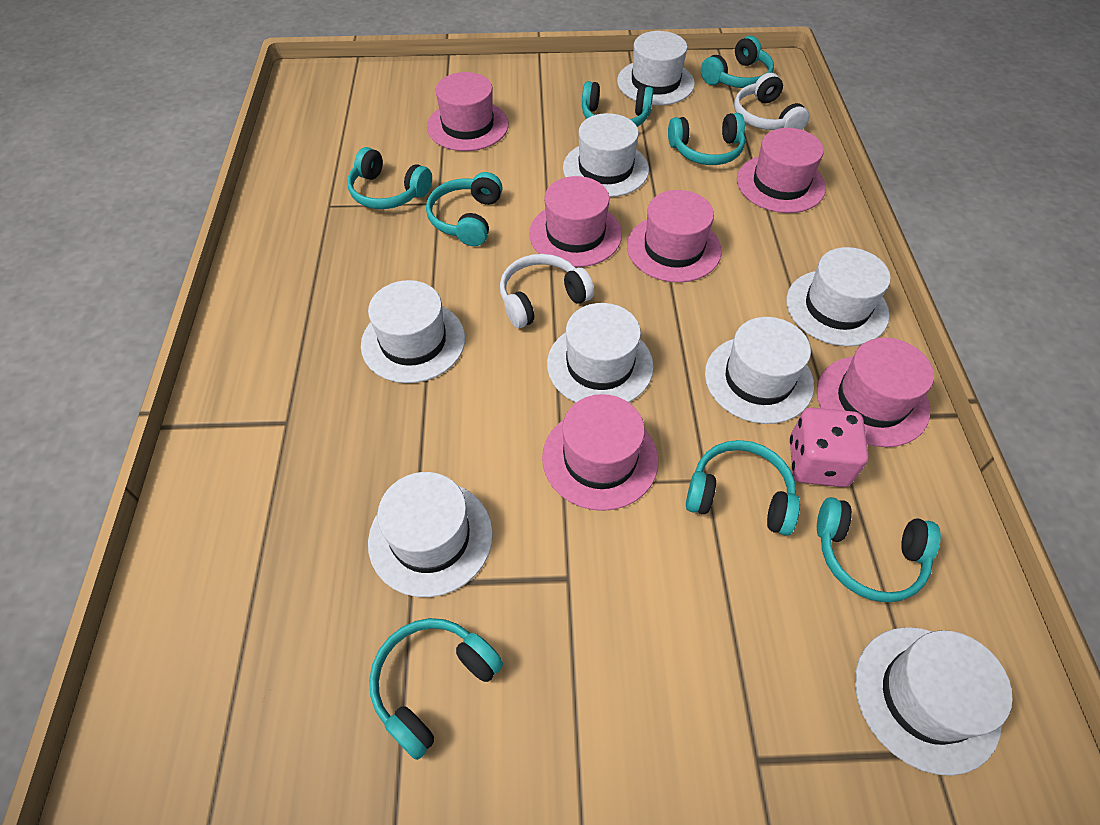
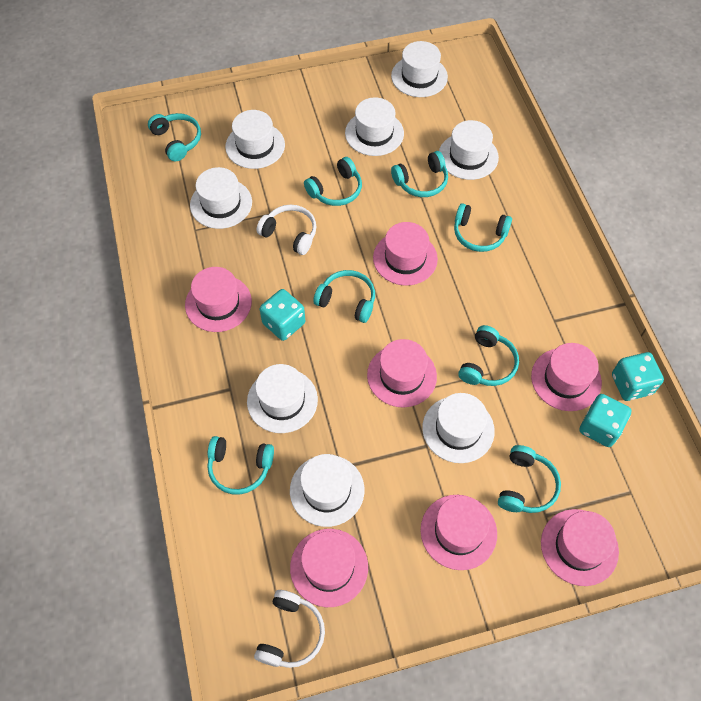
pink dice: 1 -> 0
pink hat: 6 -> 7
turquoise dice: 0 -> 3

